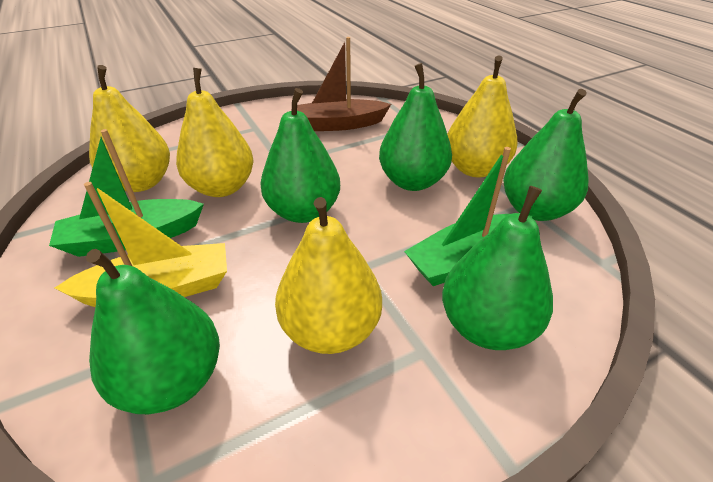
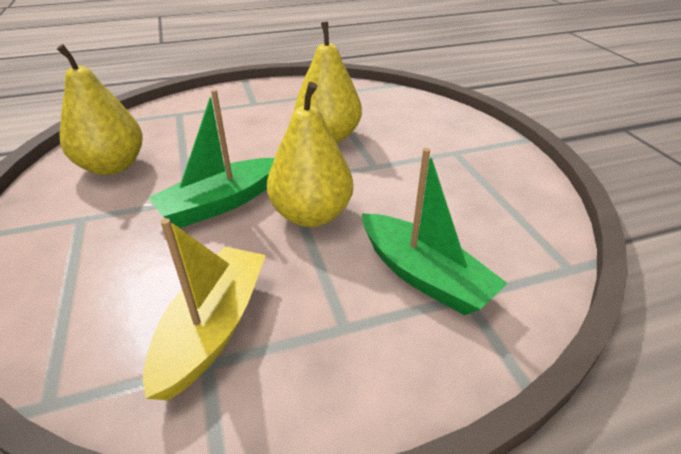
brown boat: 1 -> 0
green pear: 5 -> 0
yellow pear: 4 -> 3

